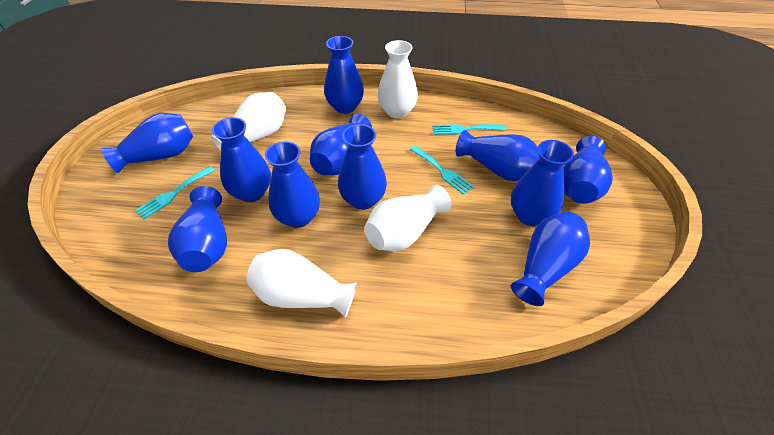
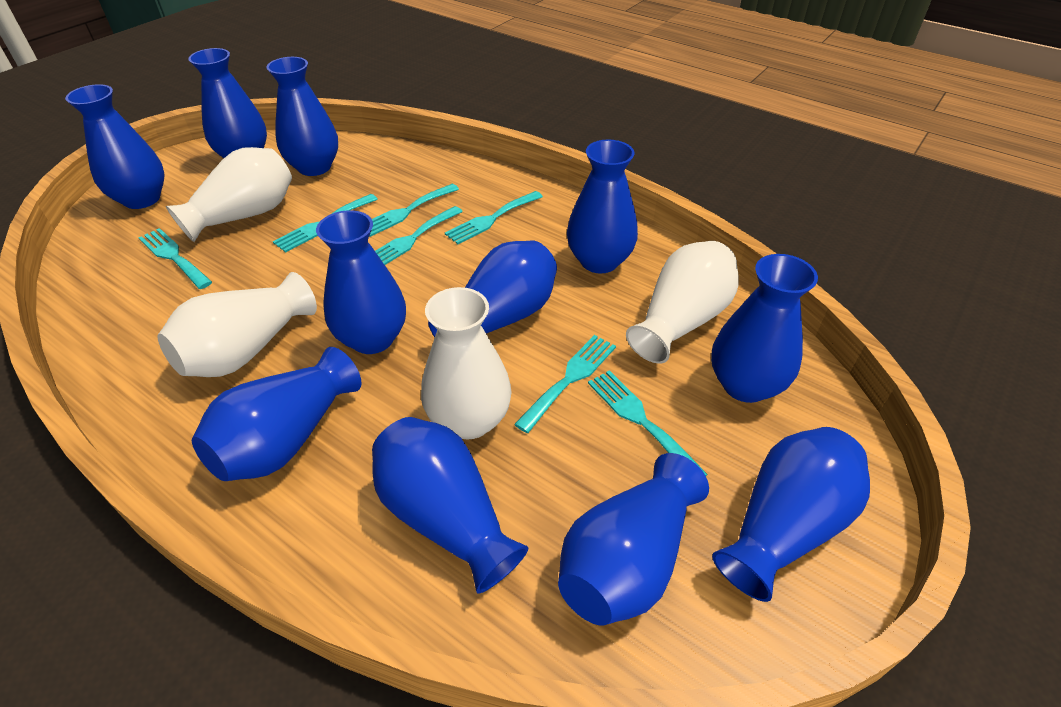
turquoise fork: 3 -> 7

